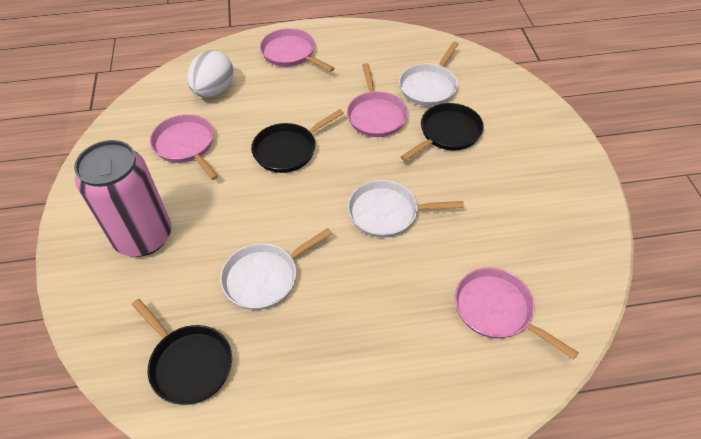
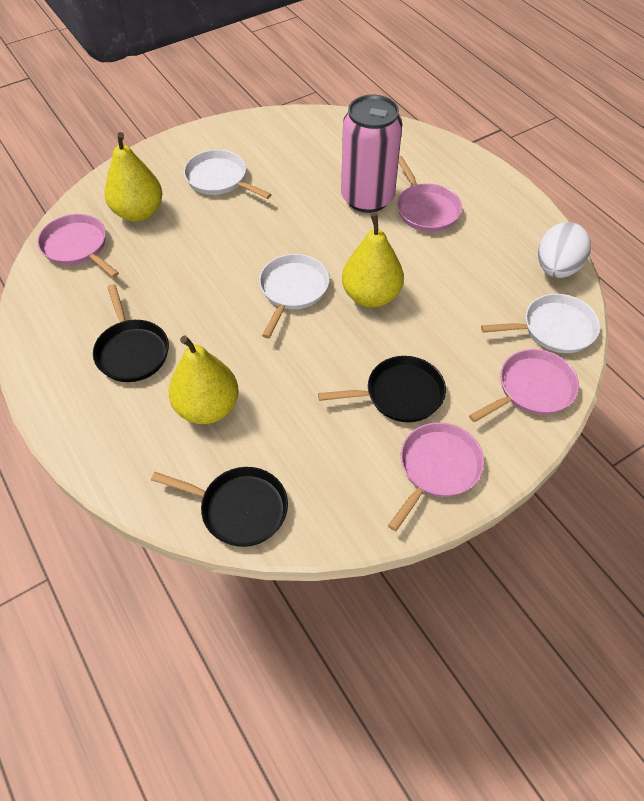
yellow pear: 0 -> 3

